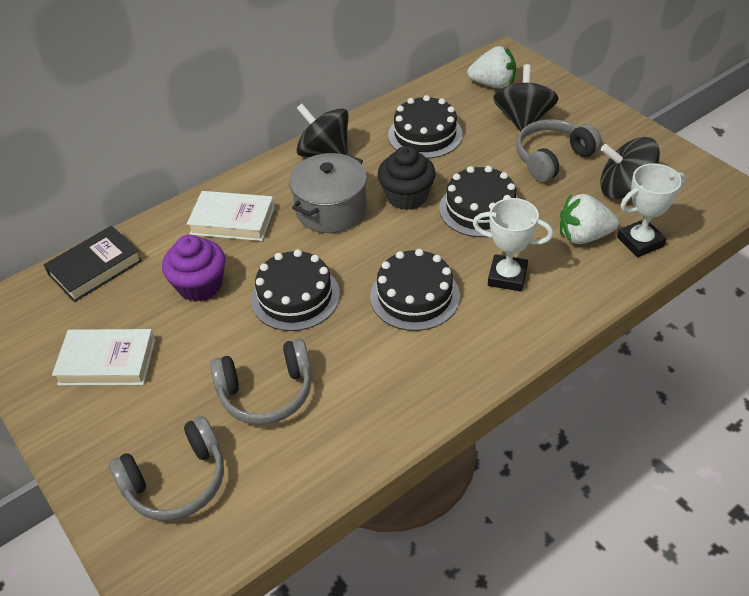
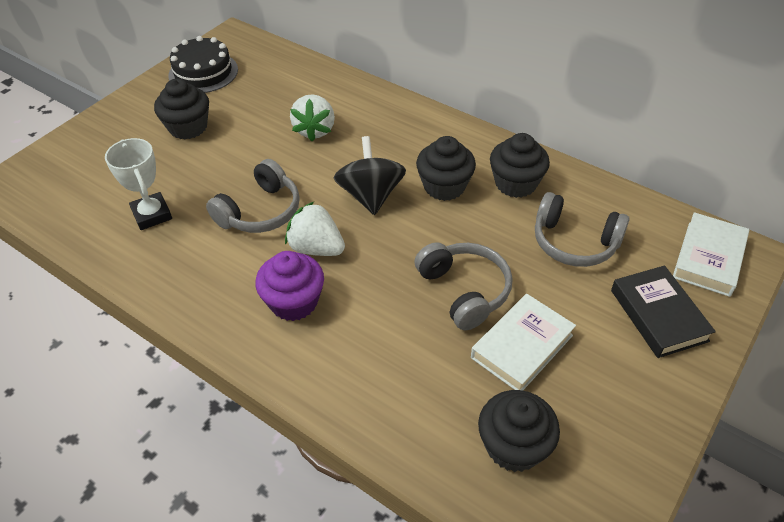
black cake: 4 -> 1
black cupcake: 1 -> 4
black spinning top: 3 -> 1
grey pot: 1 -> 0
white trophy: 2 -> 1

